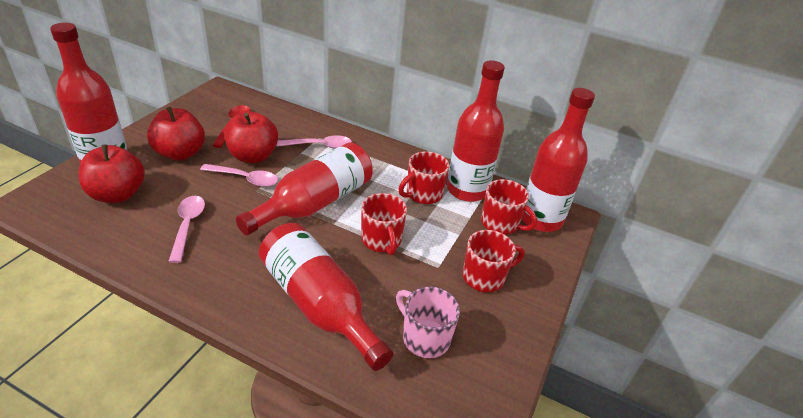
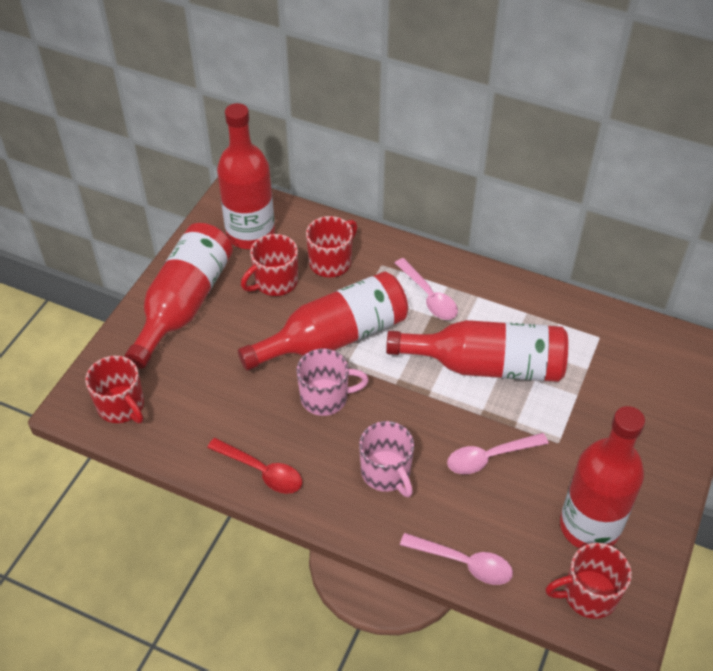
pink mug: 1 -> 2
red apple: 3 -> 0

